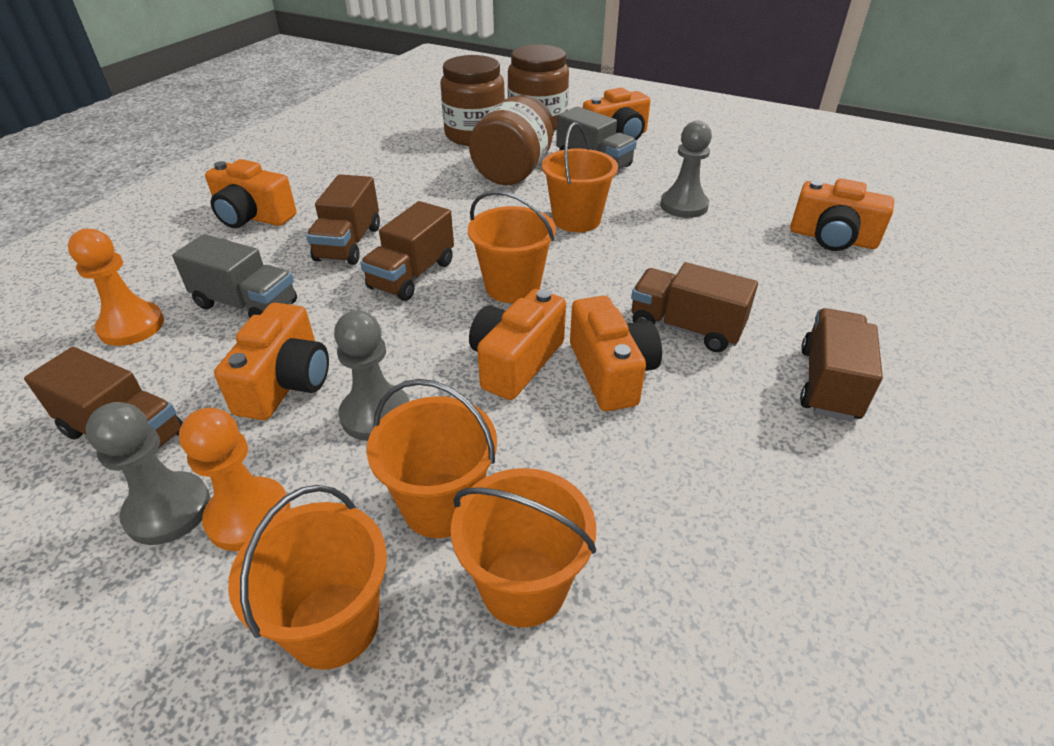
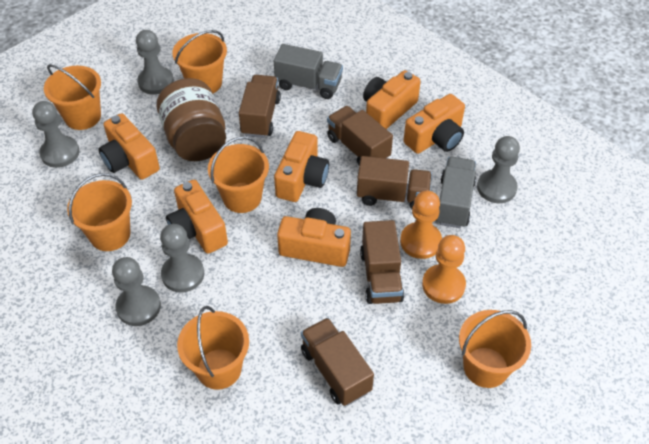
brown jar: 3 -> 1
grey pawn: 3 -> 5
orange bucket: 5 -> 6

